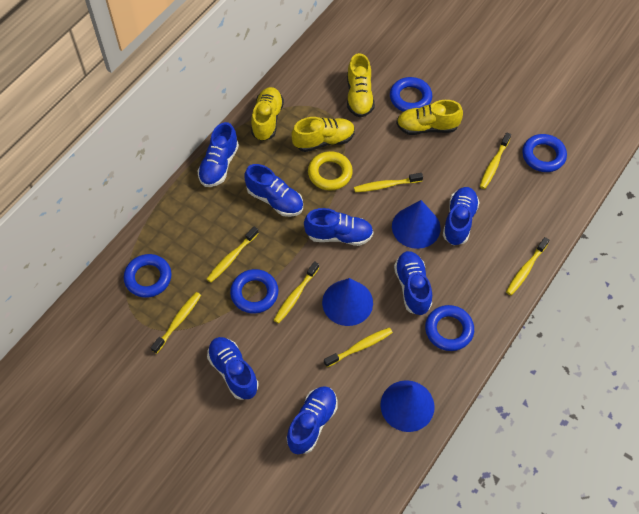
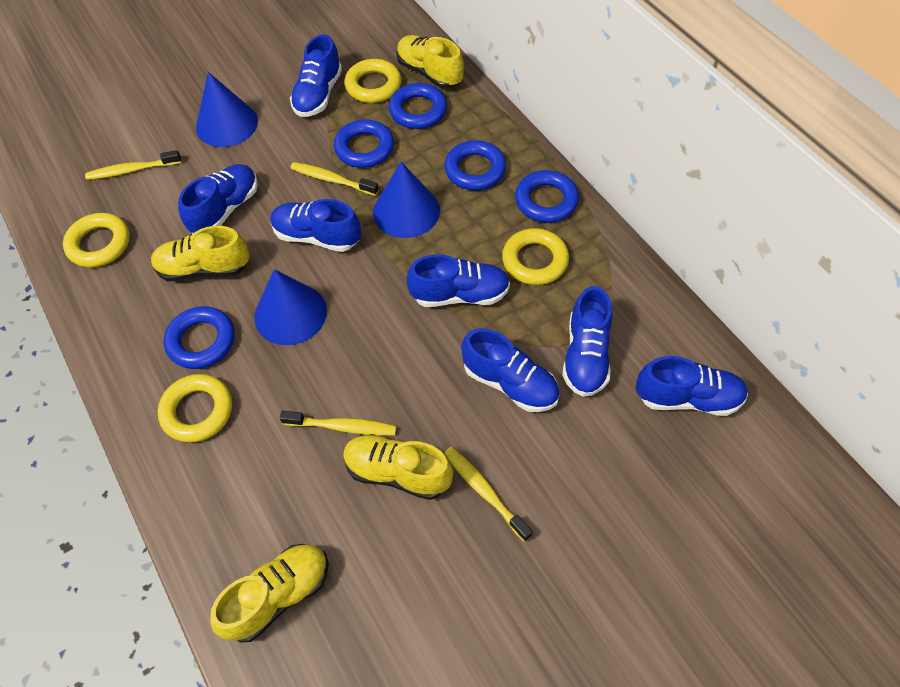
yellow ring: 1 -> 4
yellow toothbrush: 7 -> 4

